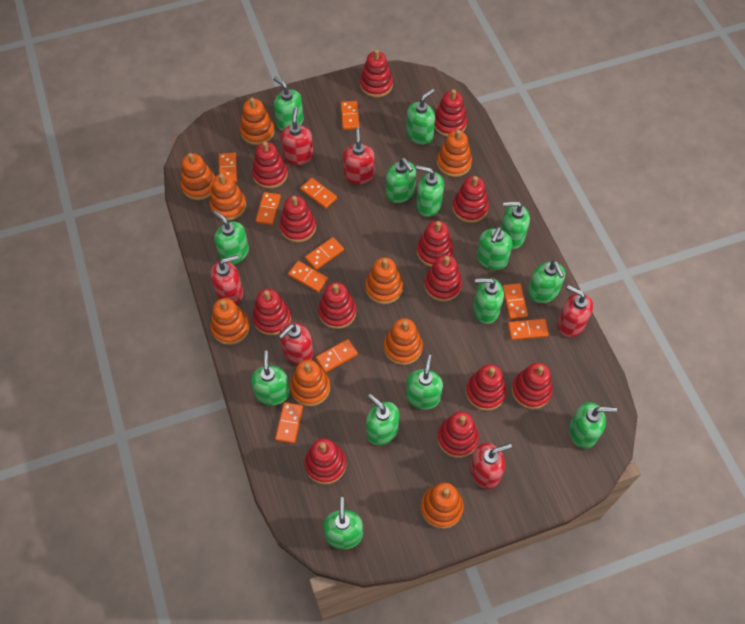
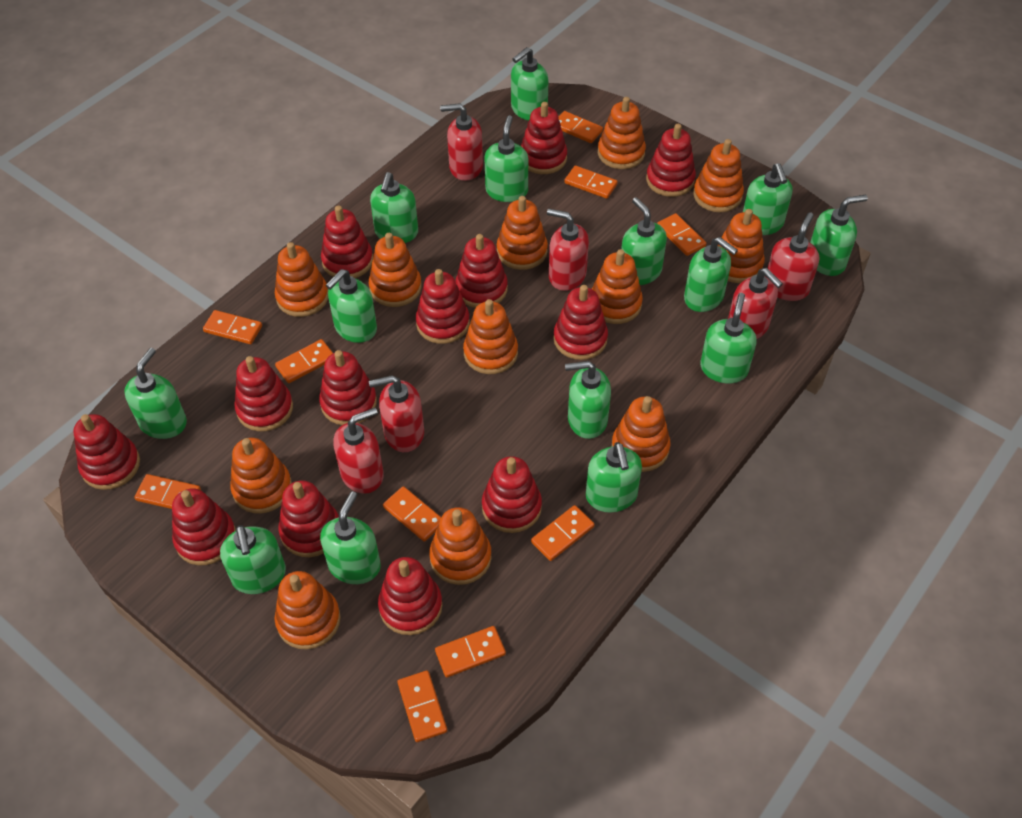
orange stacking toy: 9 -> 12

